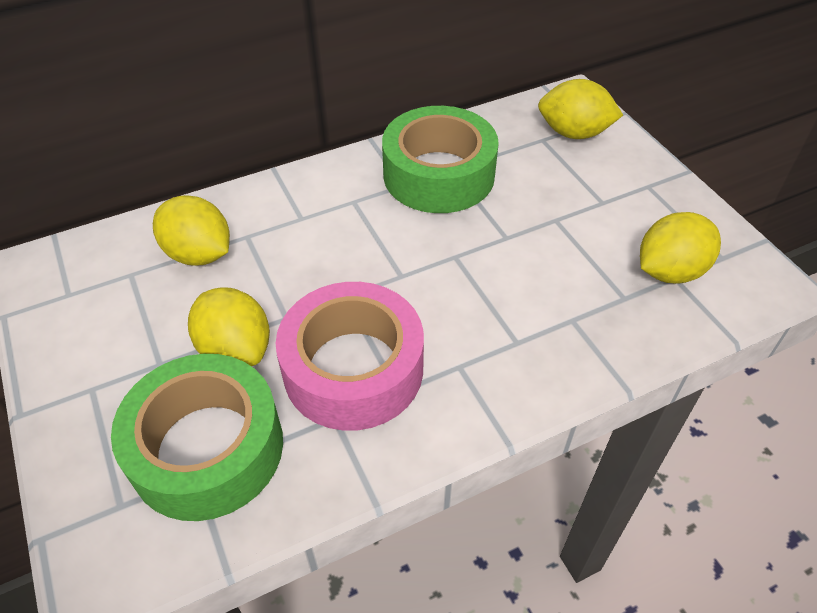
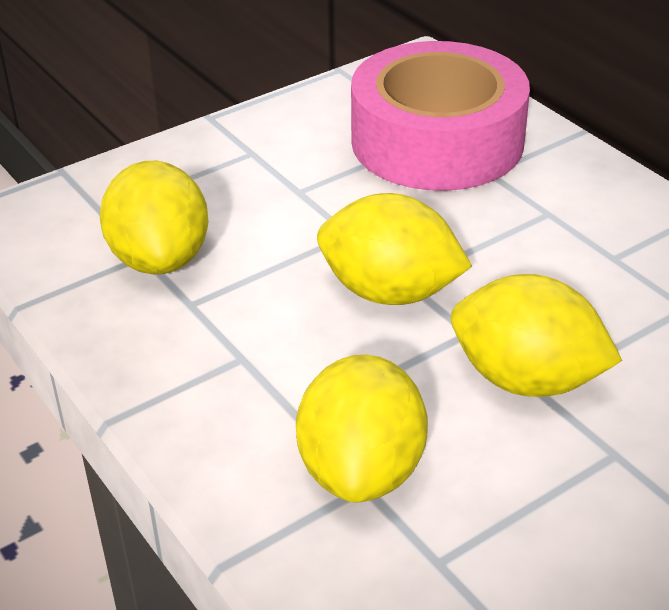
green tape: 2 -> 0

